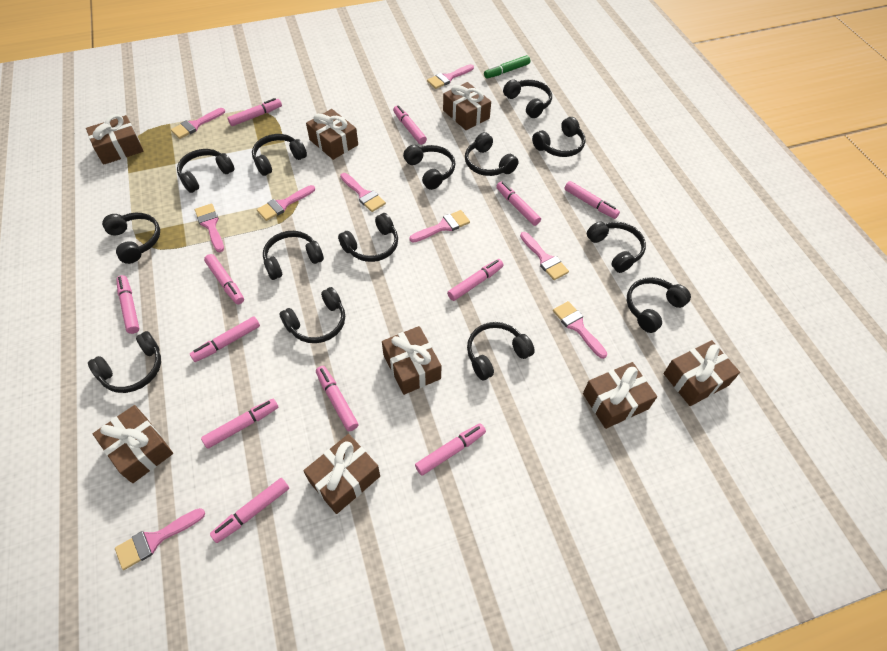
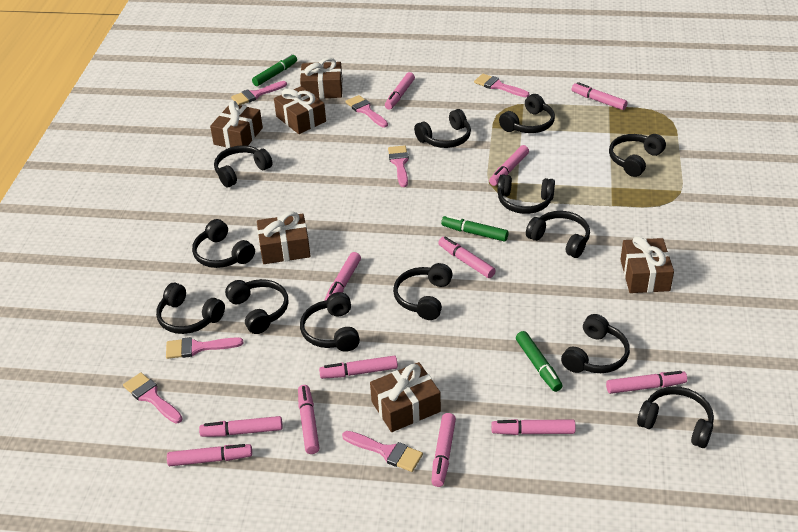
black headphones: 14 -> 13
brown gift: 8 -> 6
green marker: 1 -> 3
pink brush: 9 -> 7

